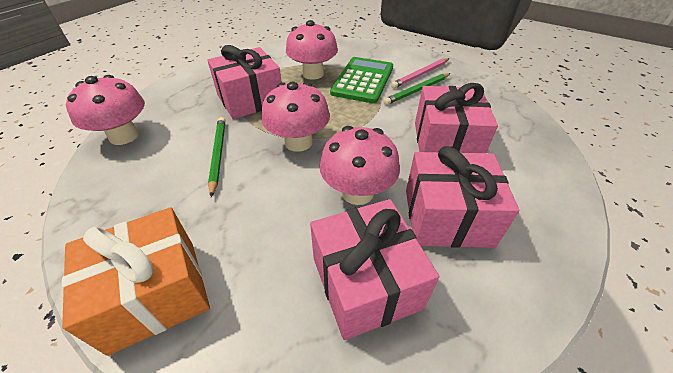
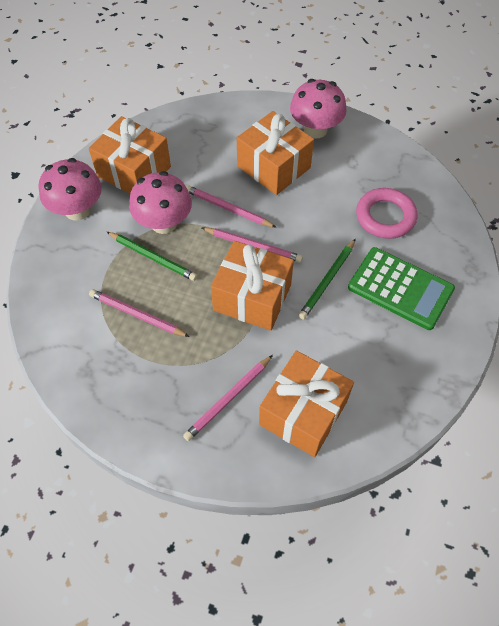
orange gift: 1 -> 4
pink gift: 4 -> 0
pink mushroom: 4 -> 3
pink pencil: 1 -> 4
pink ring: 0 -> 1

